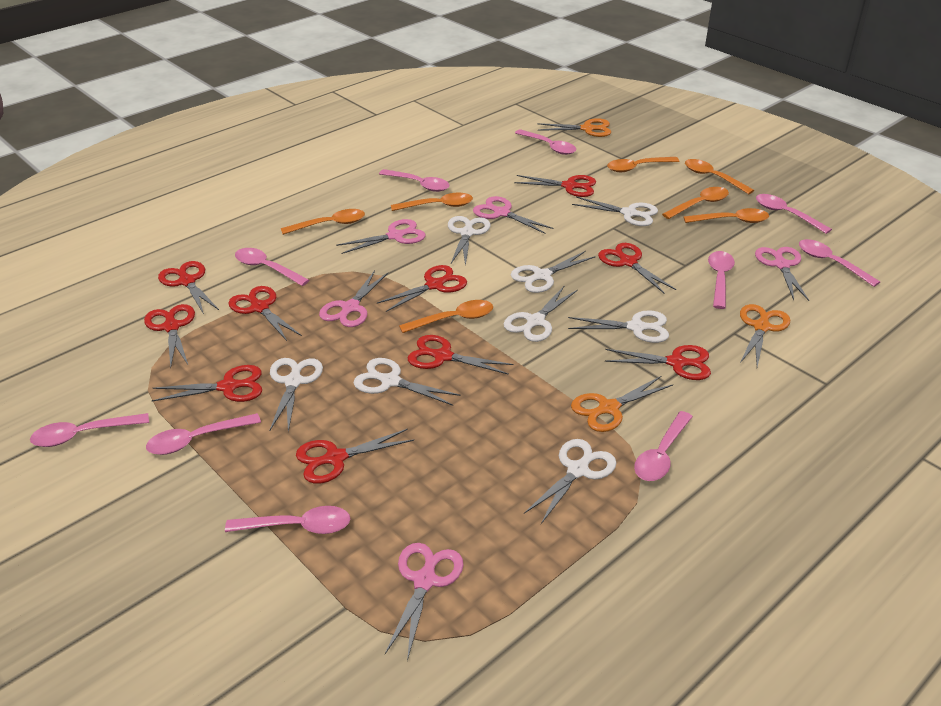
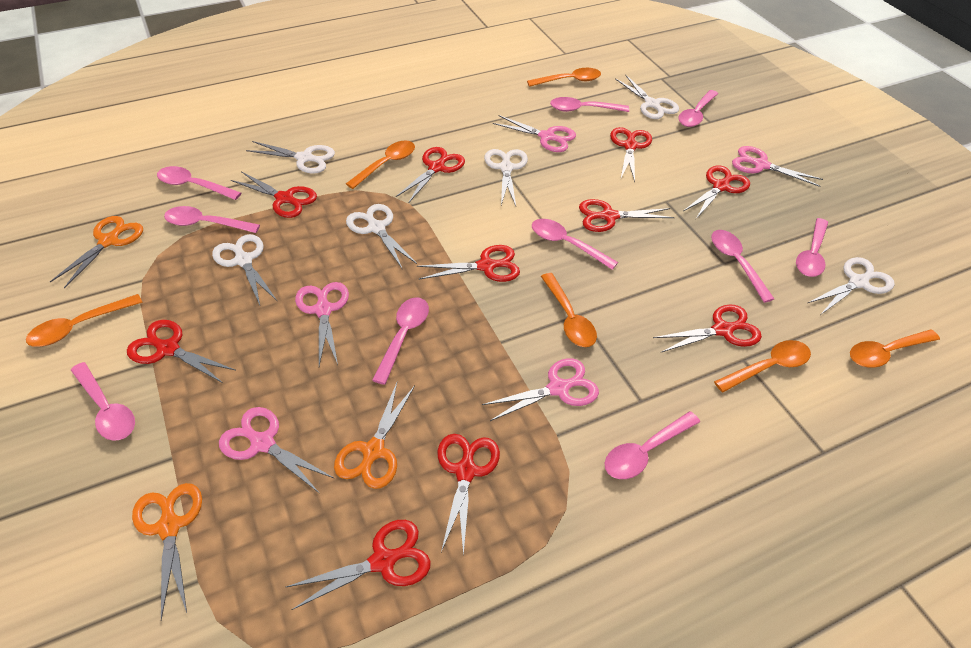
orange spoon: 7 -> 6
white scissors: 8 -> 6

